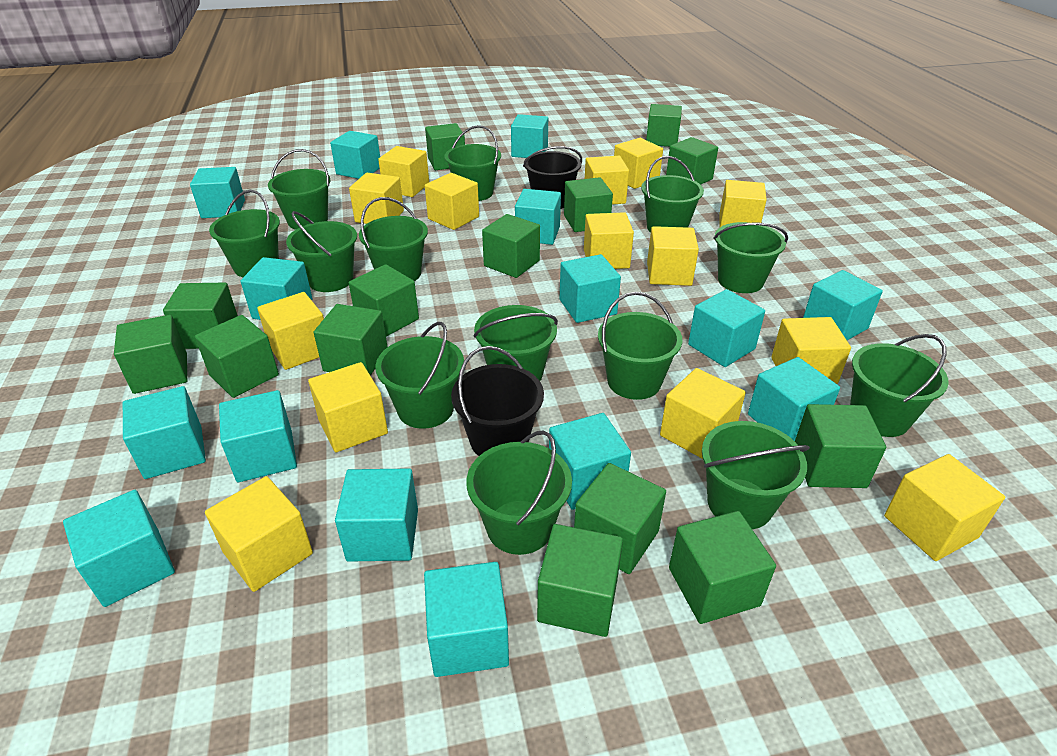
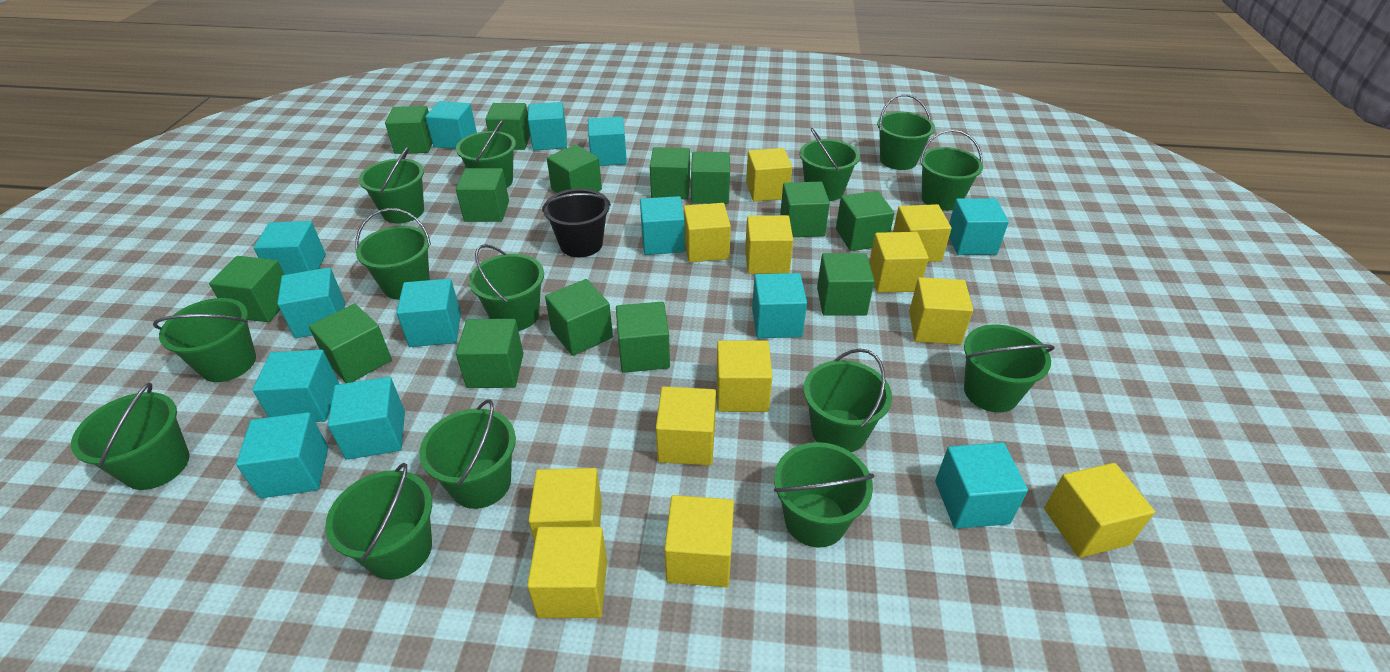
black bucket: 2 -> 1
green bucket: 13 -> 14
turquoise cube: 15 -> 13
yellow cube: 14 -> 12

